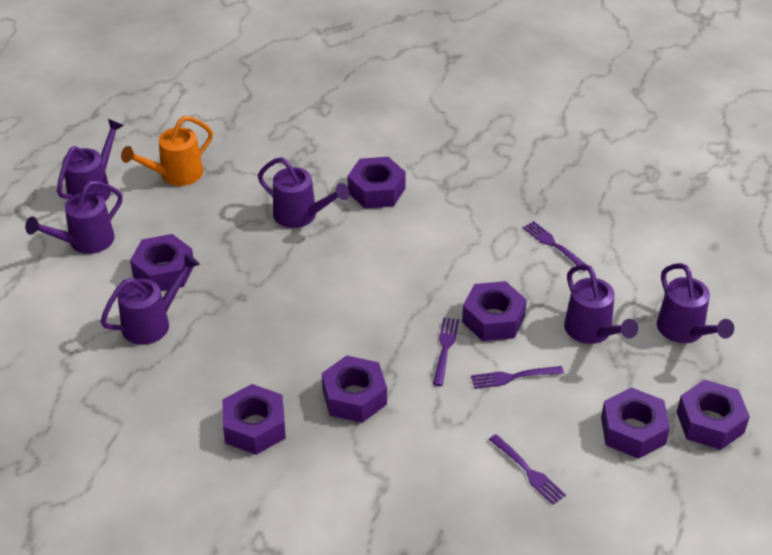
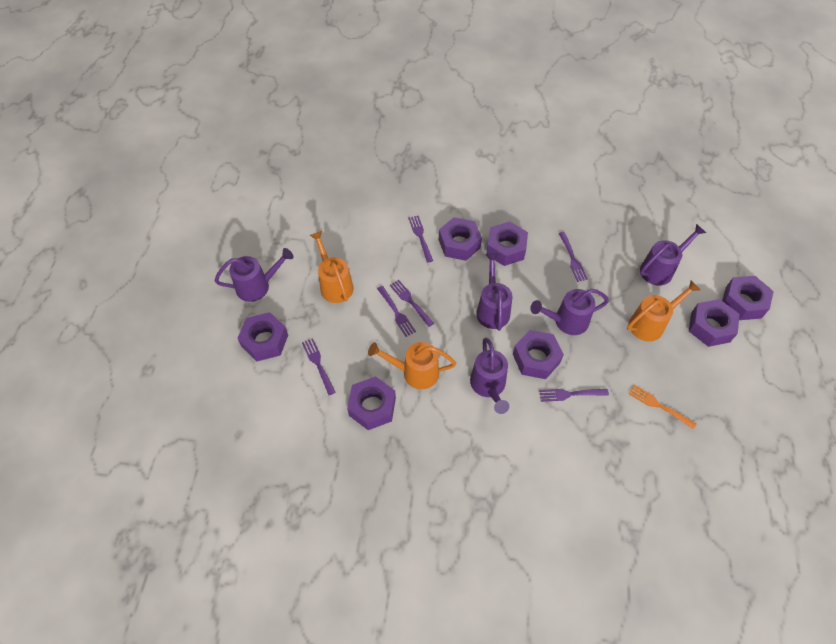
orange fork: 0 -> 1
orange watering can: 1 -> 3
purple fork: 4 -> 6
purple watering can: 6 -> 5

